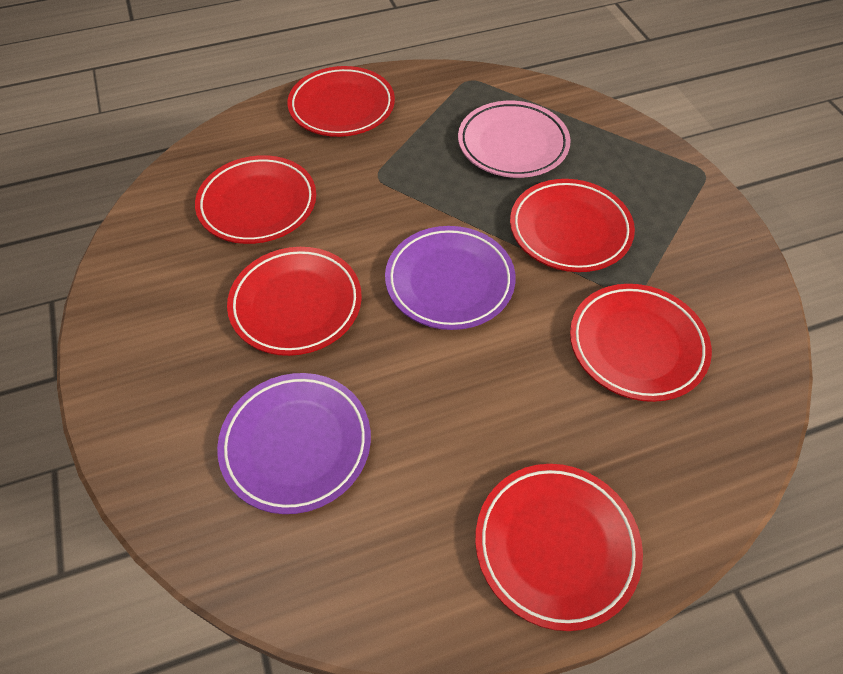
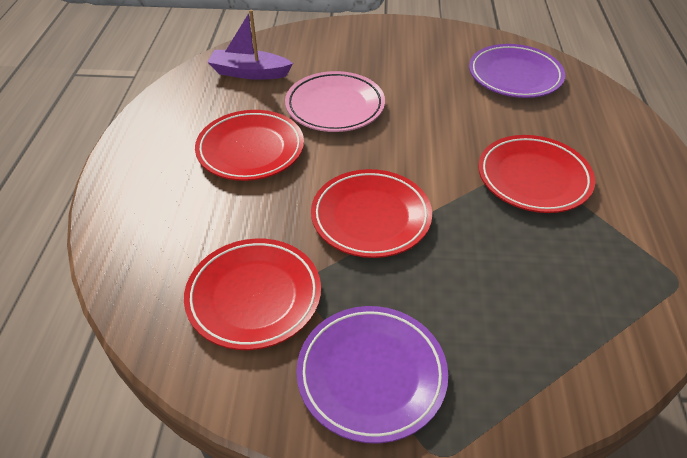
purple boat: 0 -> 1
red plate: 6 -> 4

